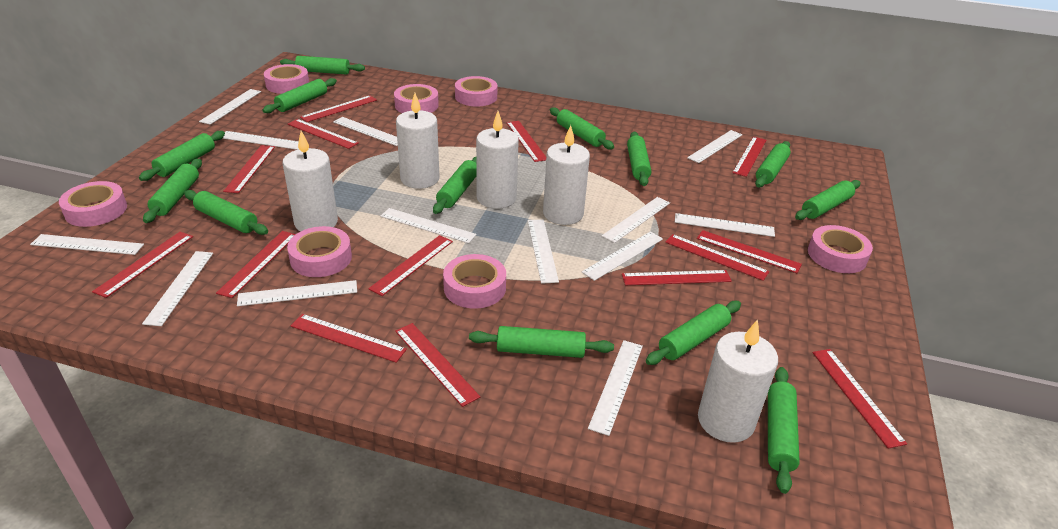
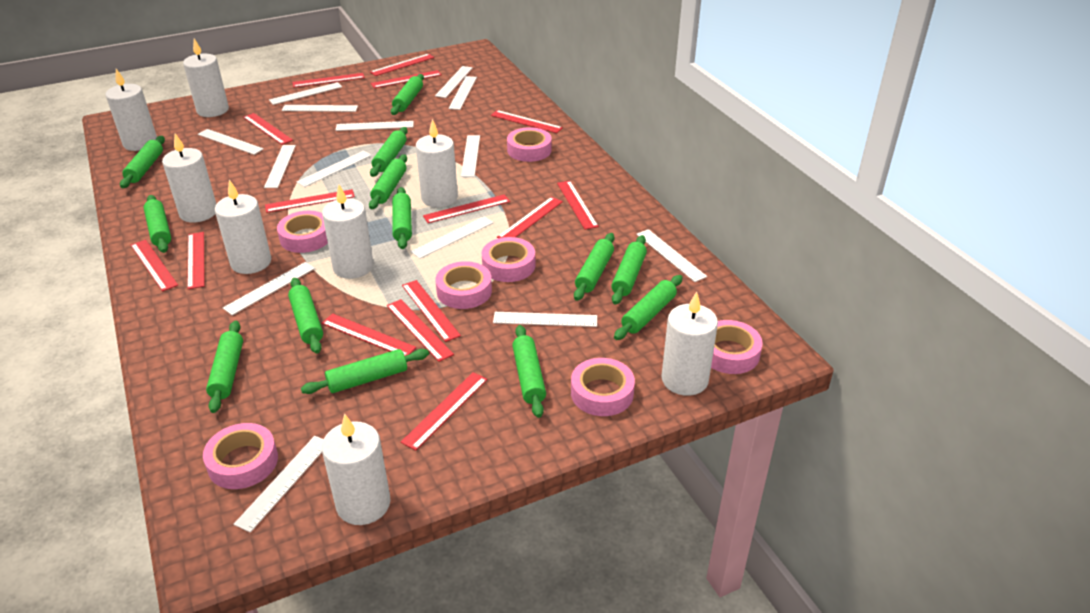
red ruler: 14 -> 15
white candle: 5 -> 8
white ruler: 13 -> 14

